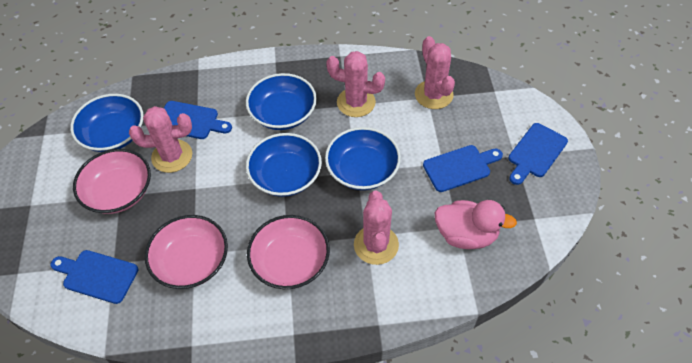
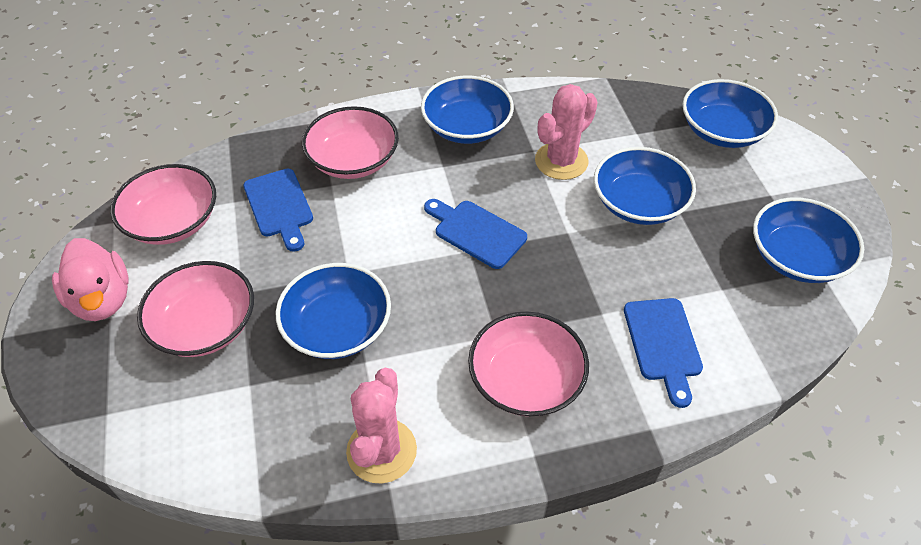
blue bowl: 4 -> 5
blue cutting board: 4 -> 3
pink bowl: 3 -> 4
pink cactus: 4 -> 2

